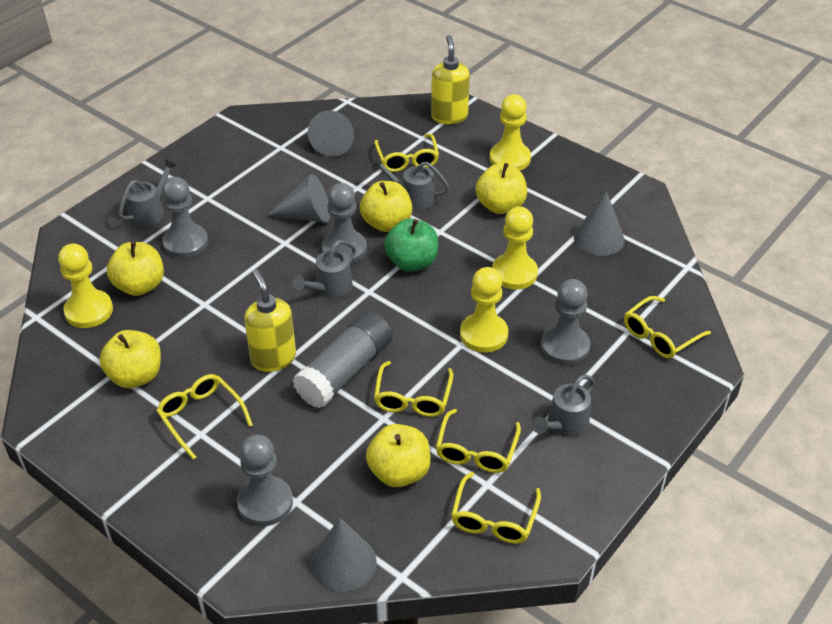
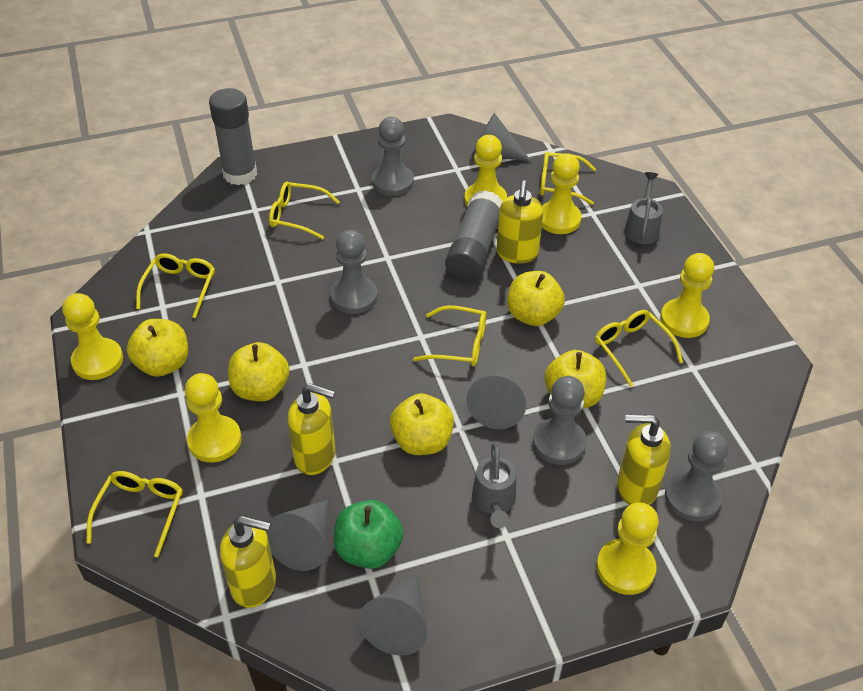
grey glue stick: 1 -> 2
grey watering can: 4 -> 2
yellow pawn: 4 -> 6
yellow soap dispenser: 2 -> 4

